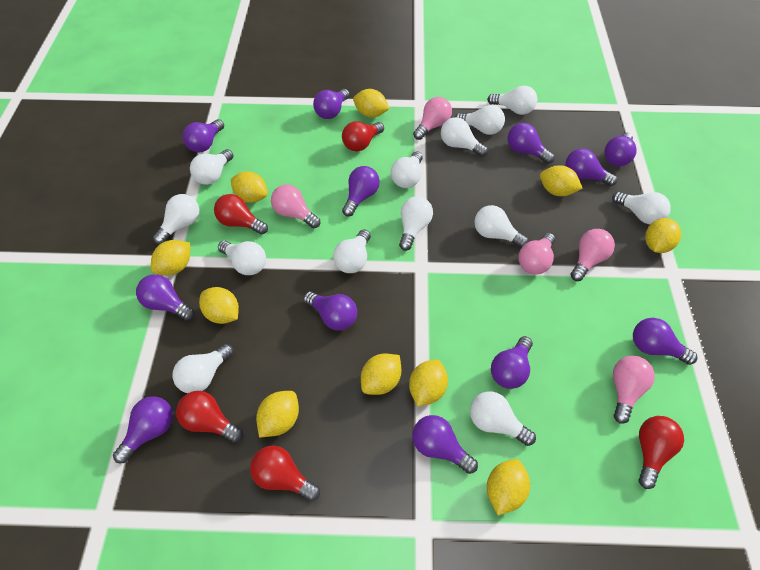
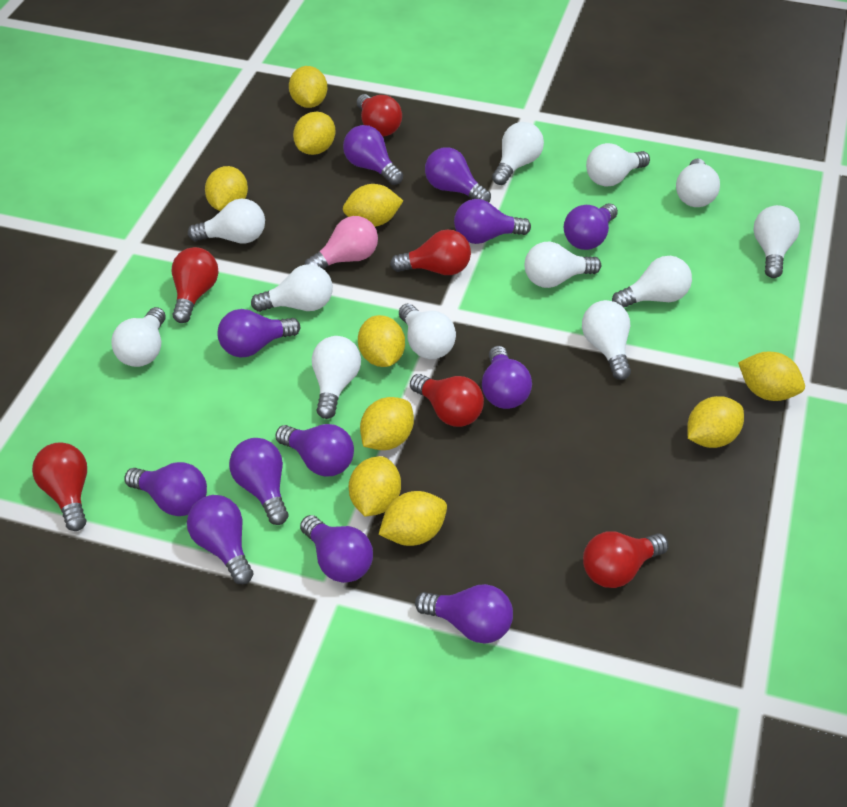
pink light bulb: 5 -> 1
red light bulb: 5 -> 6
white light bulb: 13 -> 12

